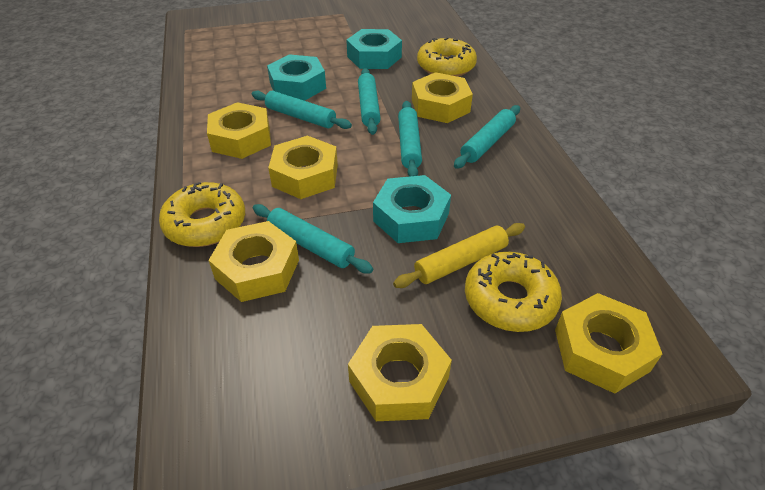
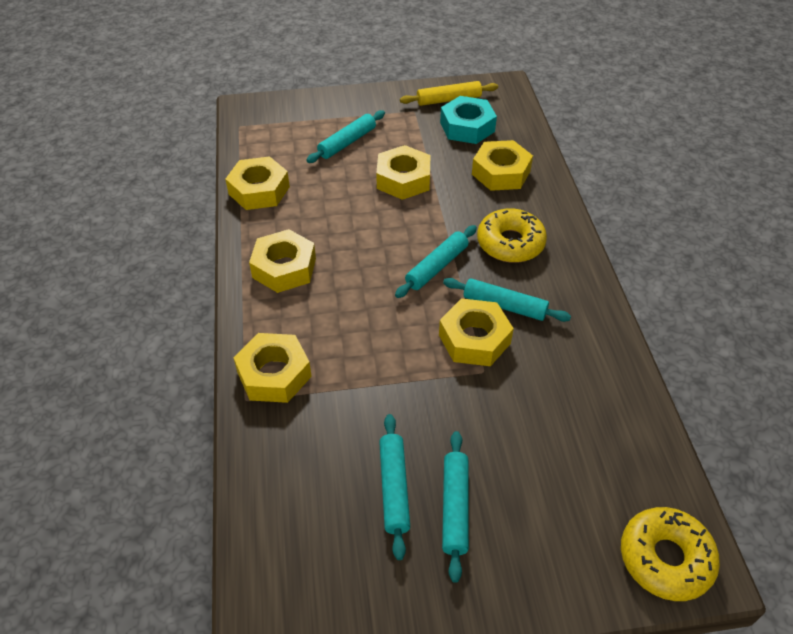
turquoise nut: 3 -> 1
yellow donut: 3 -> 2

